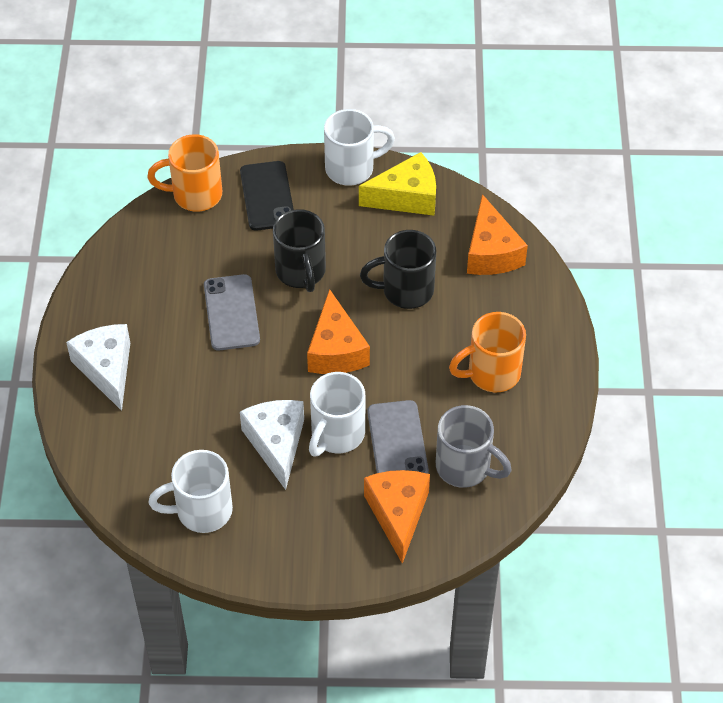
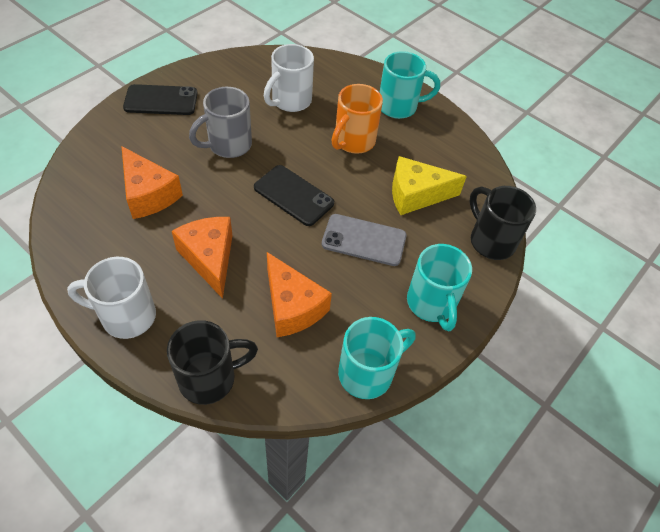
black phone: 1 -> 2
grey phone: 2 -> 1
orange mug: 2 -> 1
turquoise mug: 0 -> 3
white cheese: 2 -> 0
white mug: 3 -> 2

